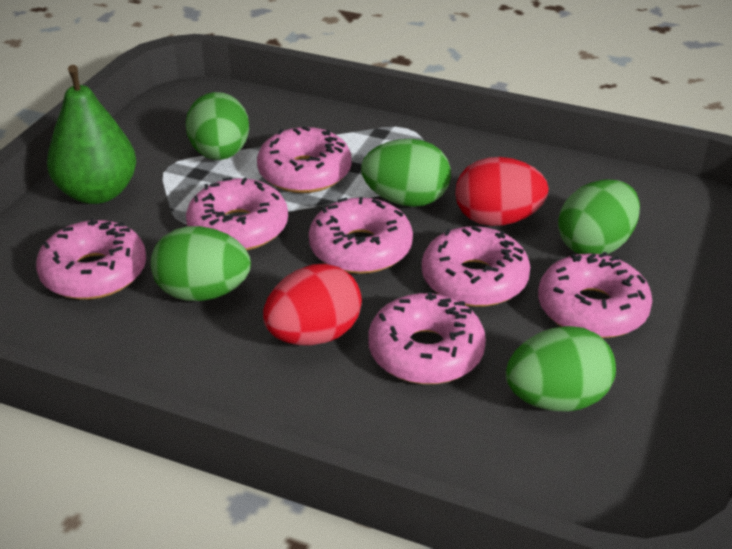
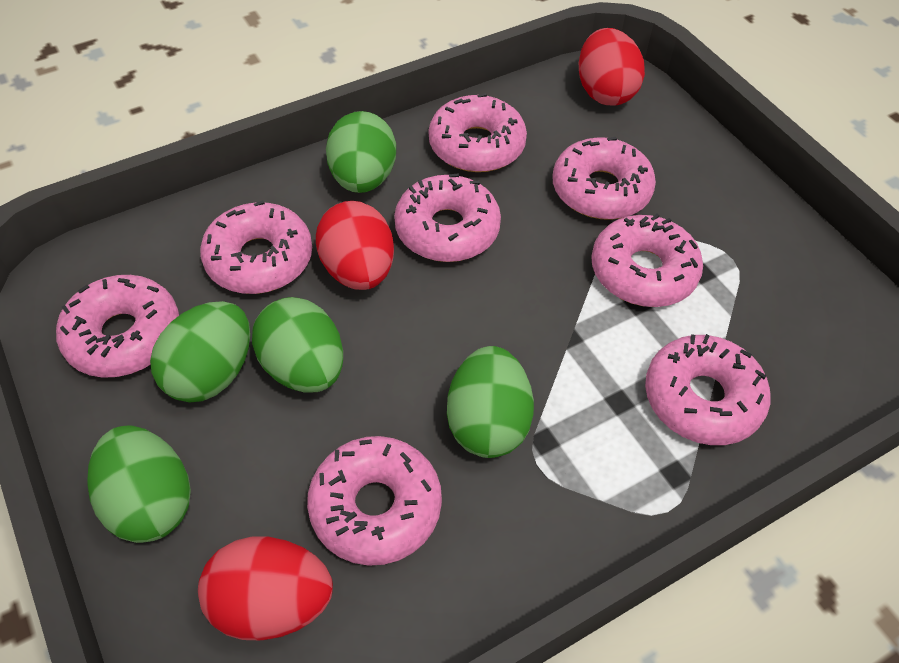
green pear: 1 -> 0
pink donut: 7 -> 8
red egg: 2 -> 3

